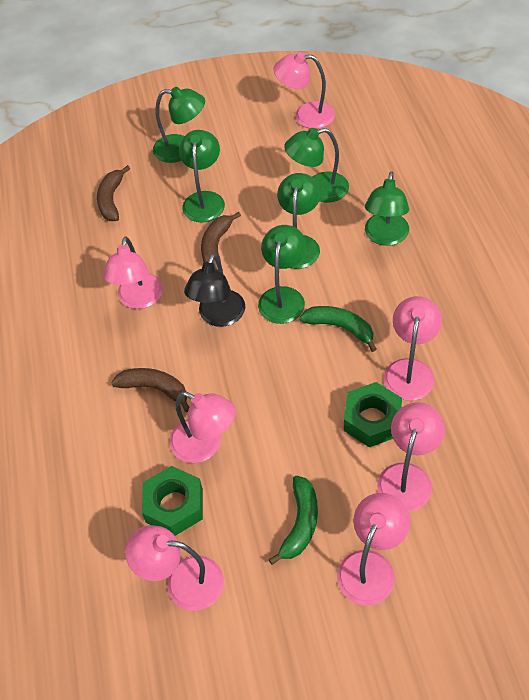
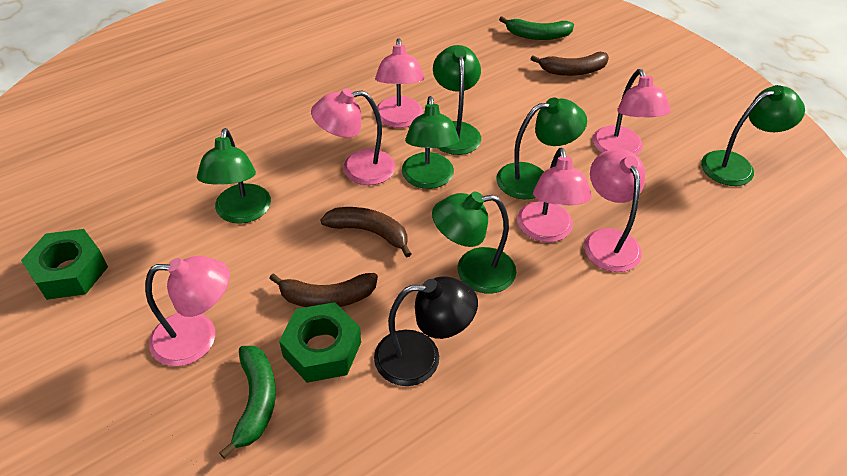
pink lamp: 7 -> 6

